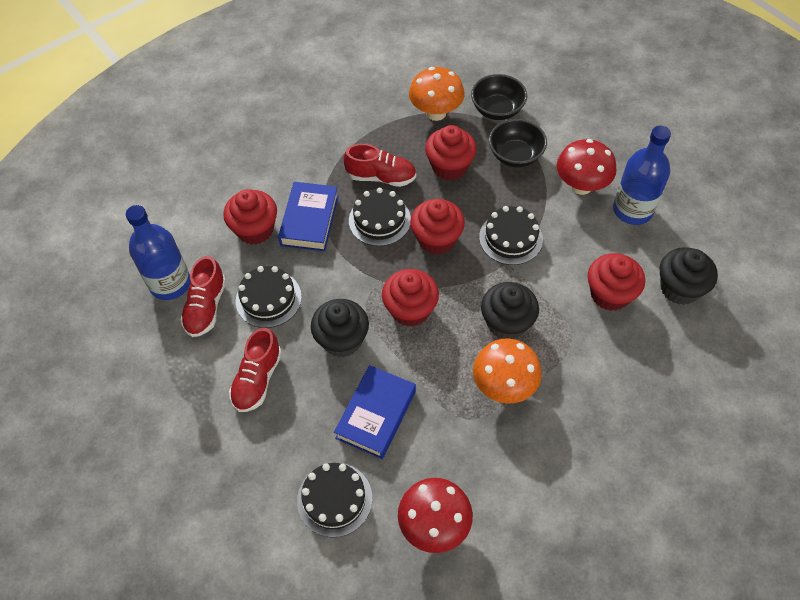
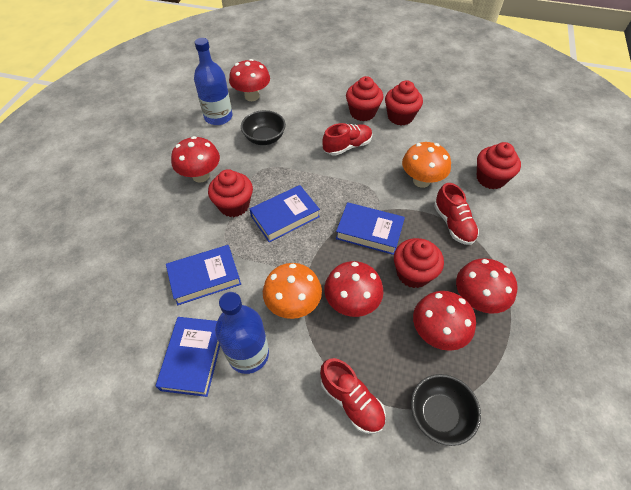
black cake: 4 -> 0
black cupcake: 3 -> 0
blue book: 2 -> 4
red mushroom: 2 -> 5

